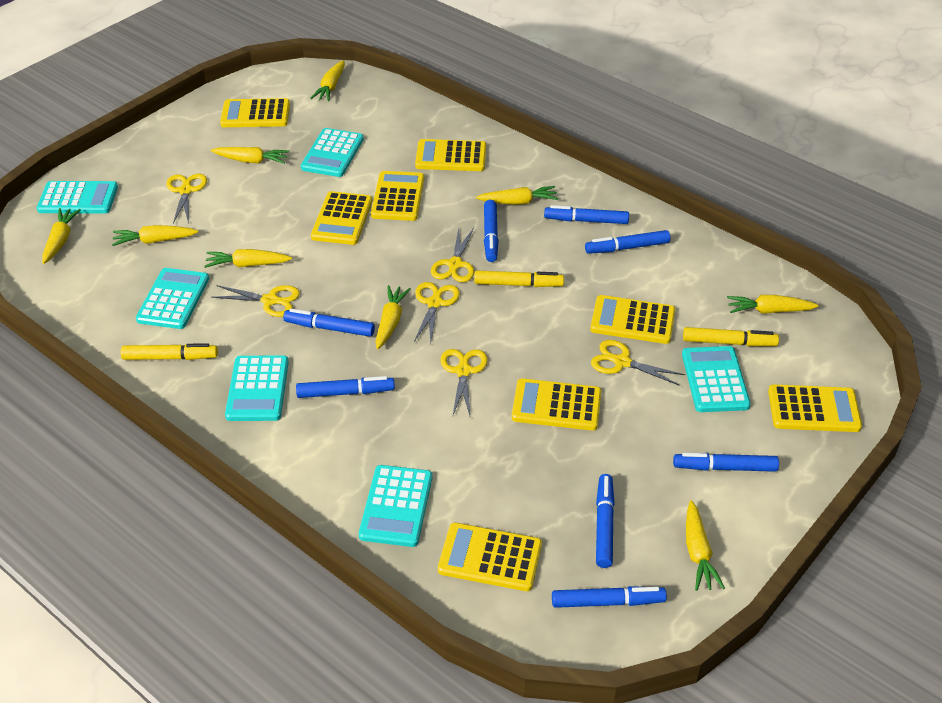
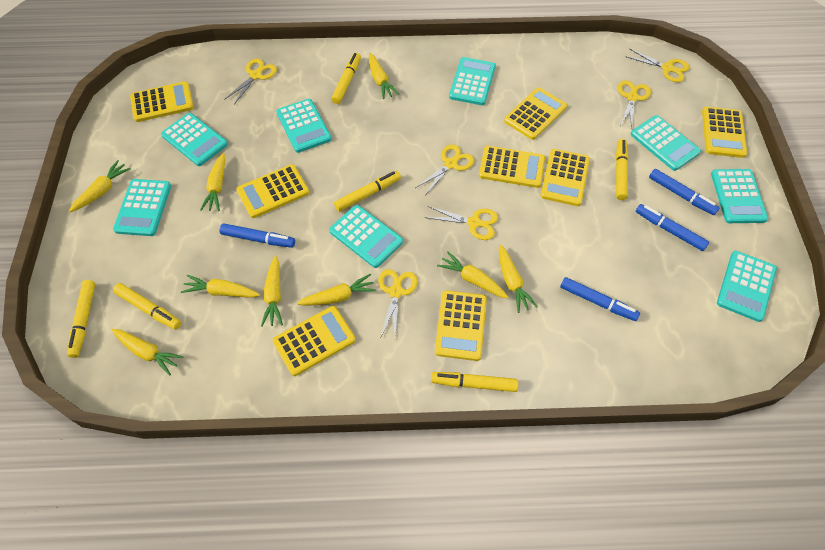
blue marker: 8 -> 4
turquoise calculator: 6 -> 8
yellow marker: 3 -> 6

